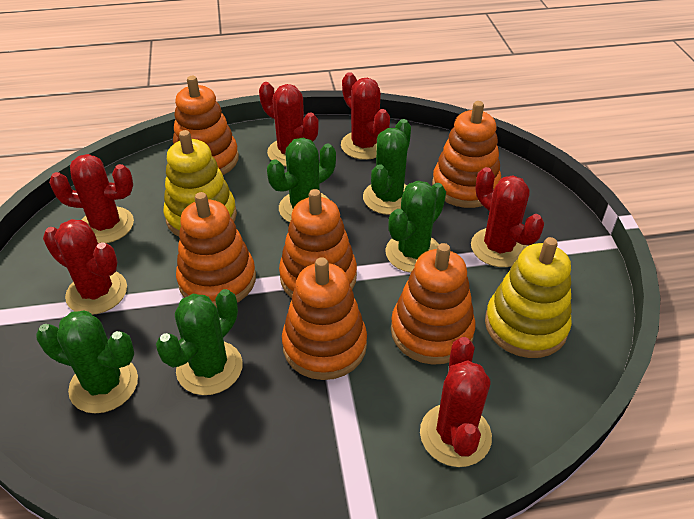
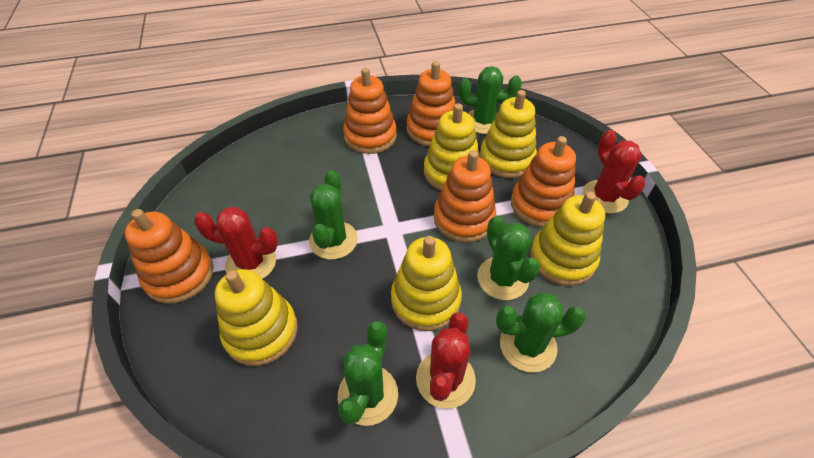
orange stacking toy: 6 -> 5
red cactus: 6 -> 3
yellow stacking toy: 2 -> 5

